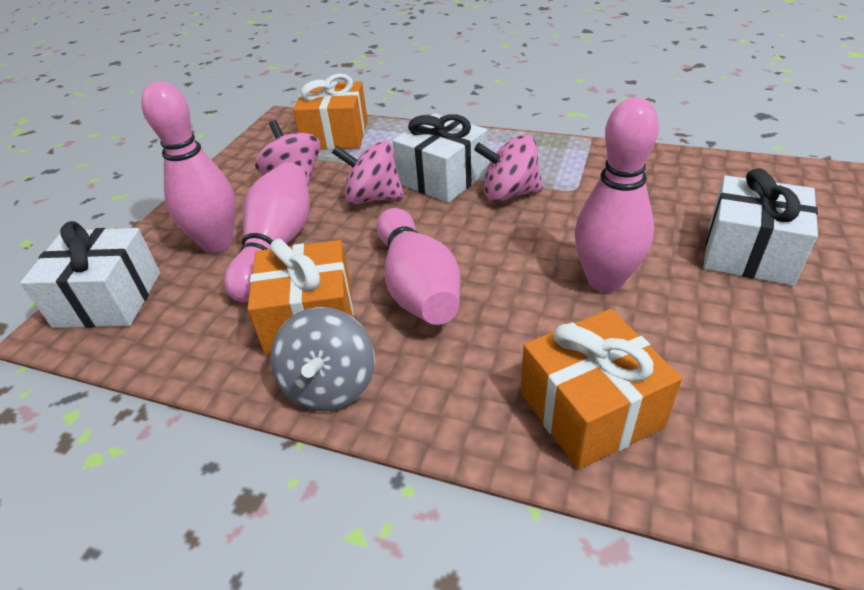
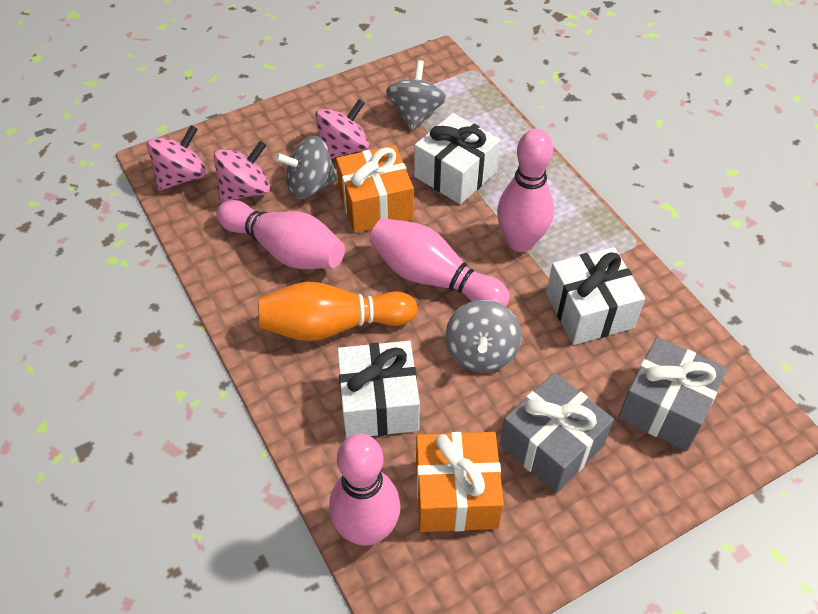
grey gift: 0 -> 2
grey spinning top: 1 -> 3
orange bowling pin: 0 -> 1
orange gift: 3 -> 2

